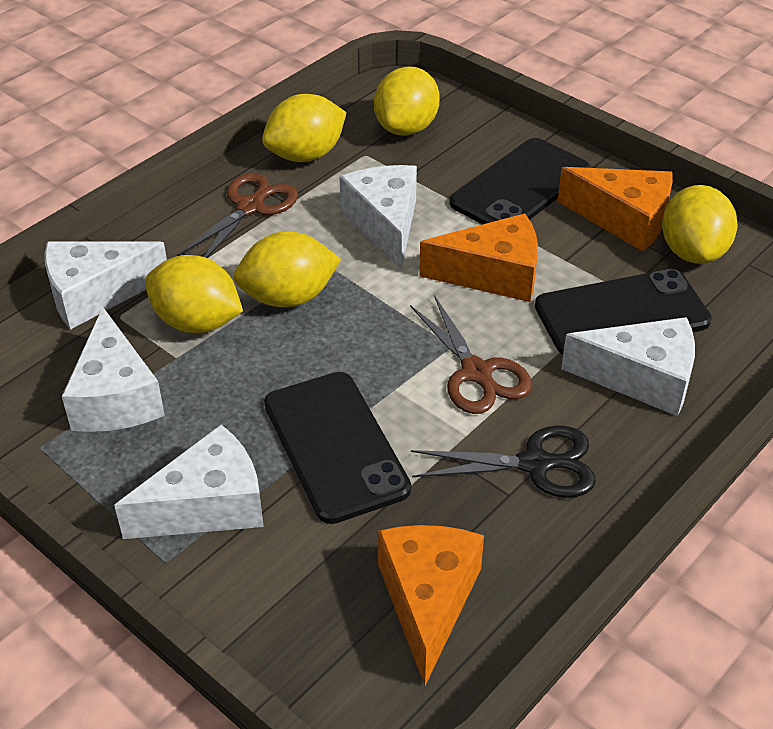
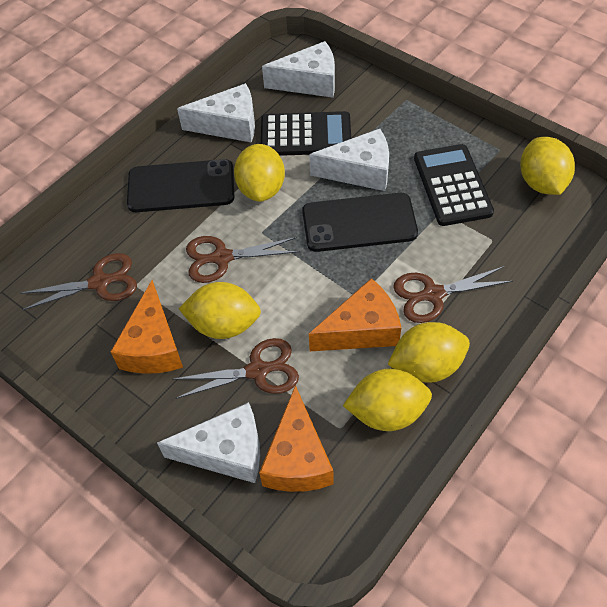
black calculator: 0 -> 2
black phone: 3 -> 2
black scissors: 1 -> 0
brown scissors: 2 -> 4
white cheese: 5 -> 4

